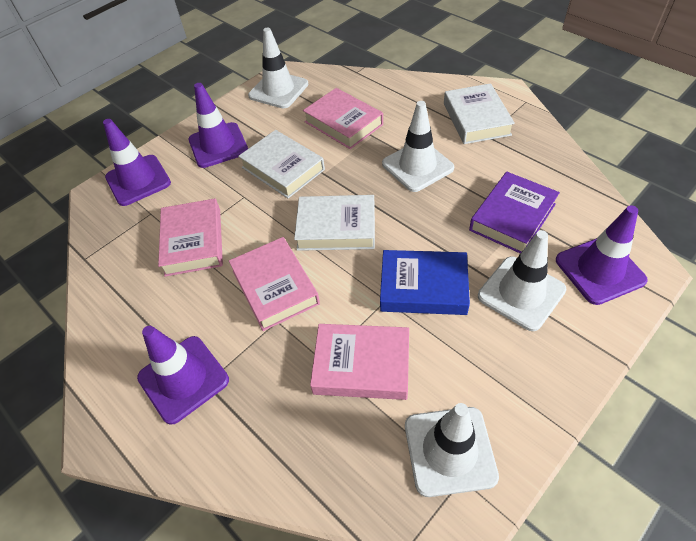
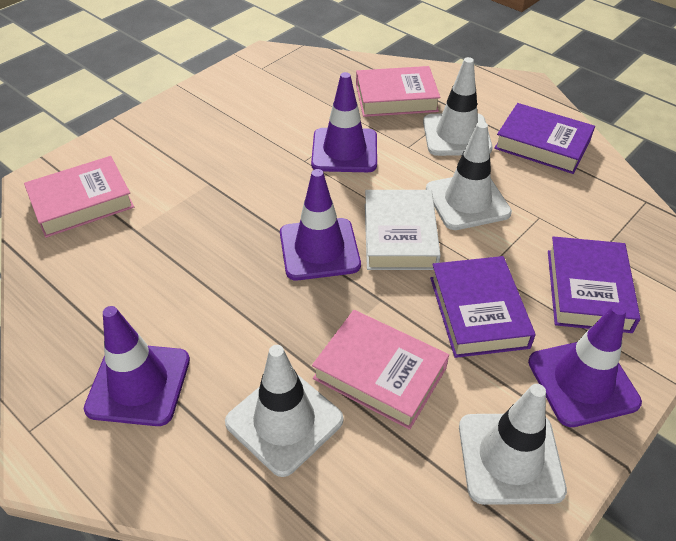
blue book: 1 -> 0
pink book: 4 -> 3
purple book: 1 -> 3
white book: 3 -> 1

